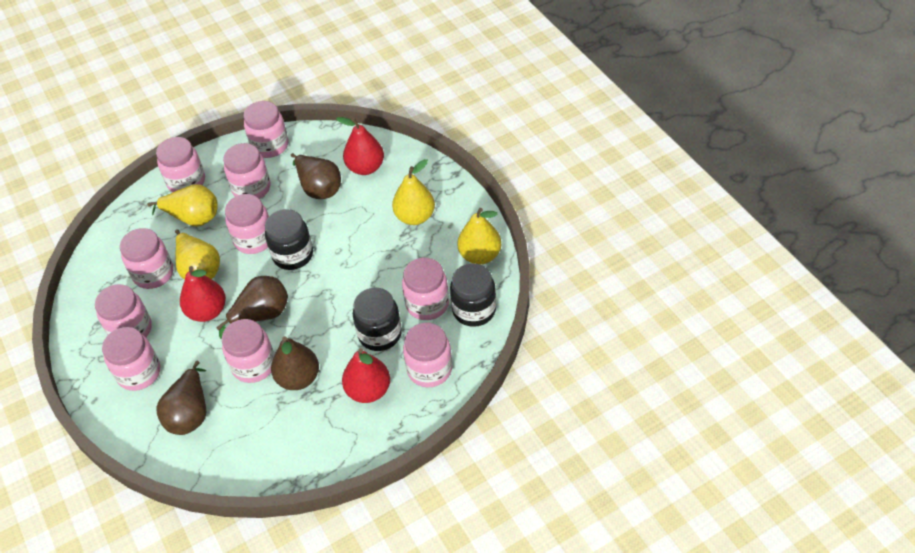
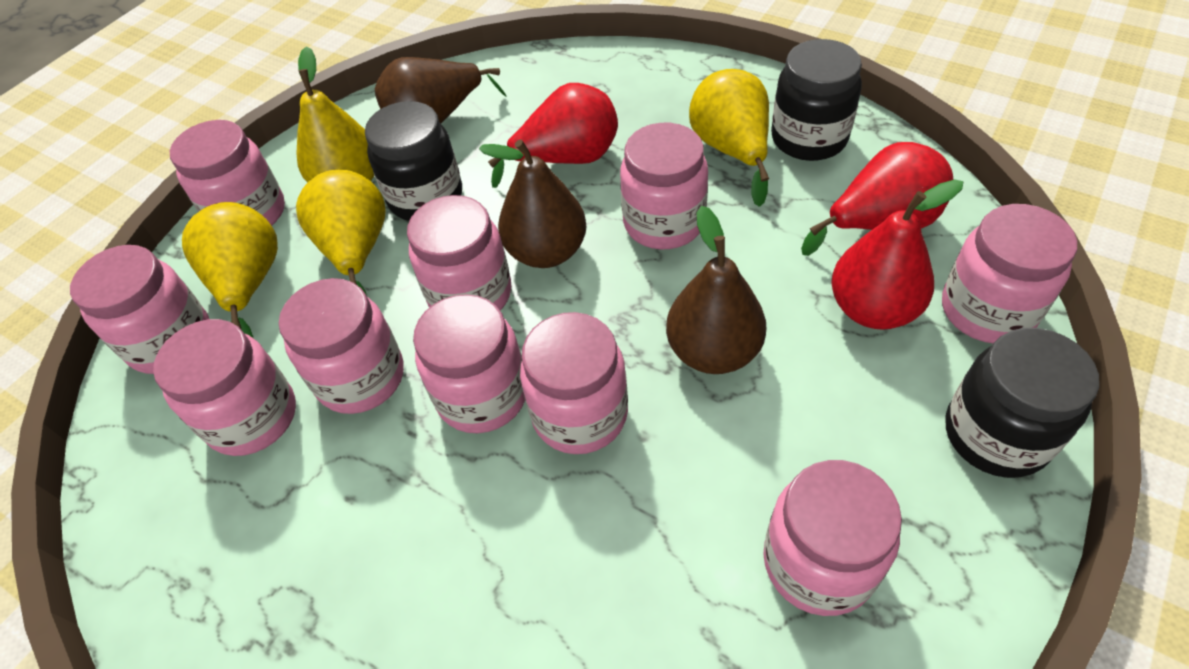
brown pear: 4 -> 3

